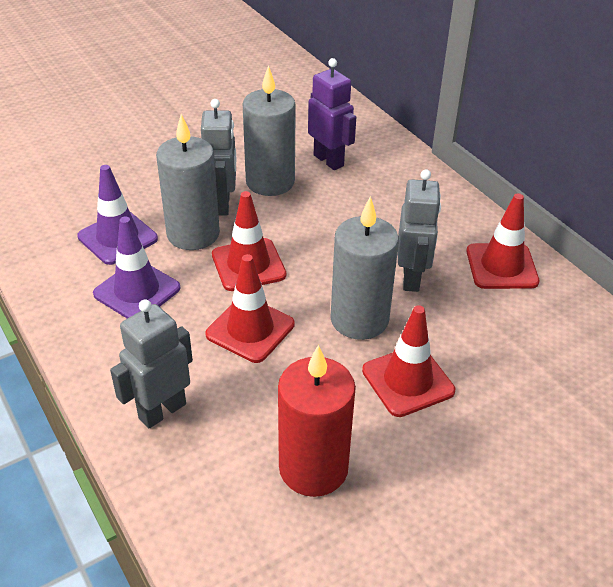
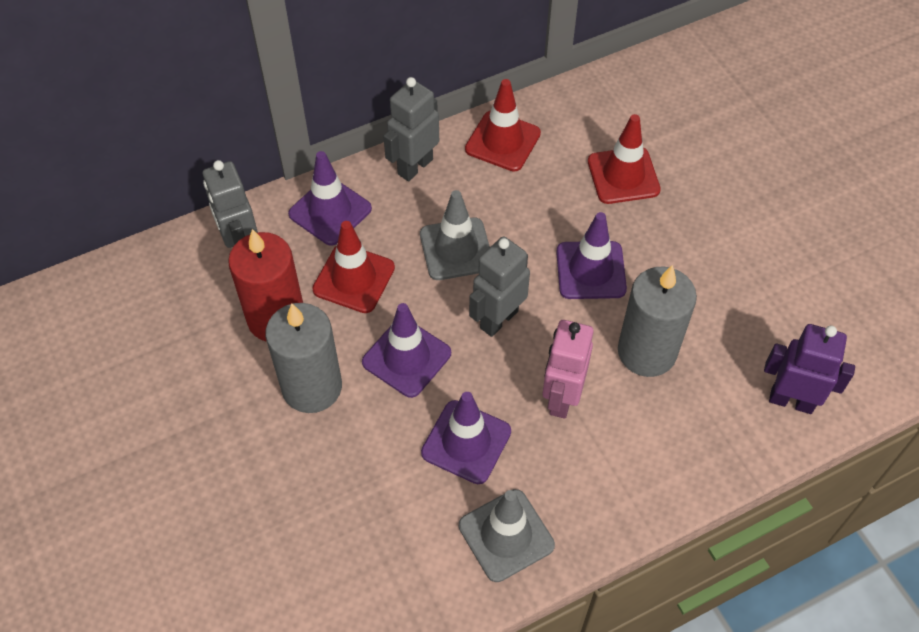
grey candle: 3 -> 2
grey traffic cone: 0 -> 2
pink robot: 0 -> 1
purple traffic cone: 2 -> 4
red traffic cone: 4 -> 3

